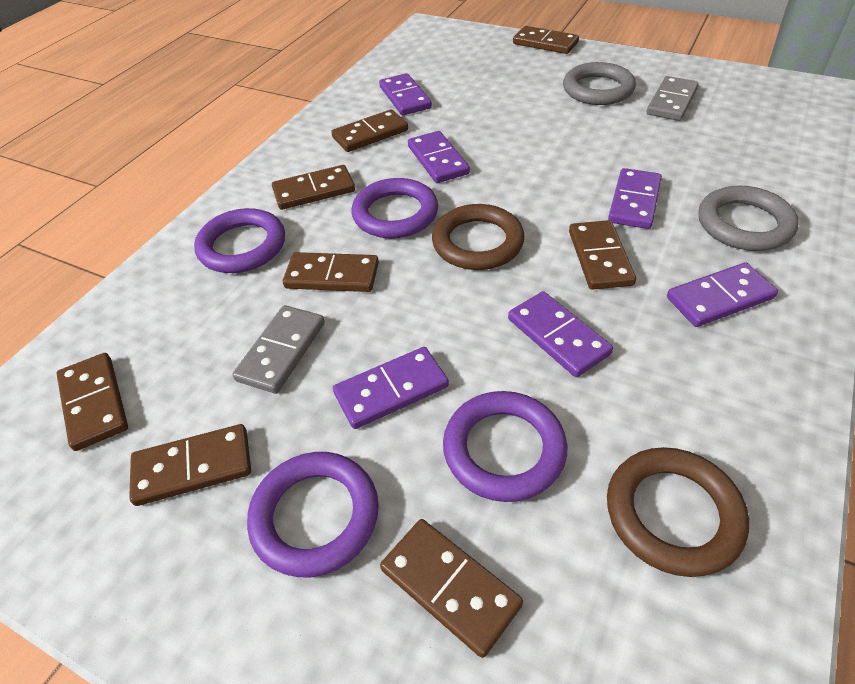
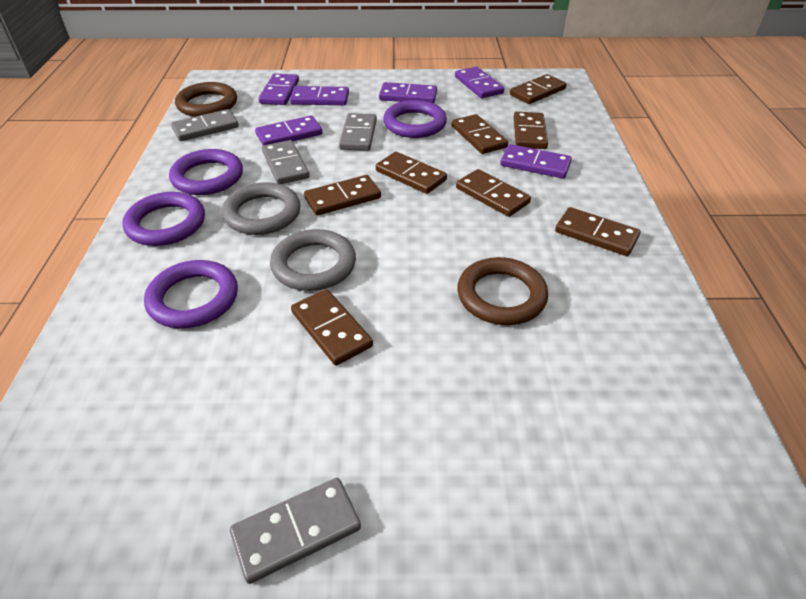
grey domino: 2 -> 4

